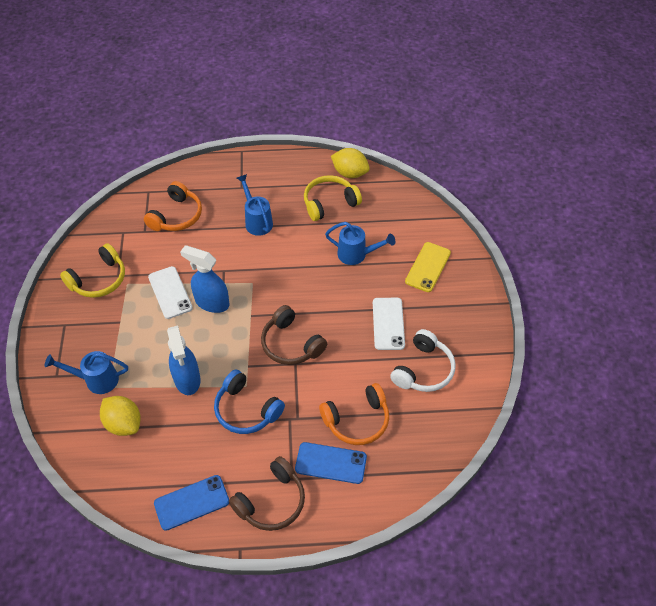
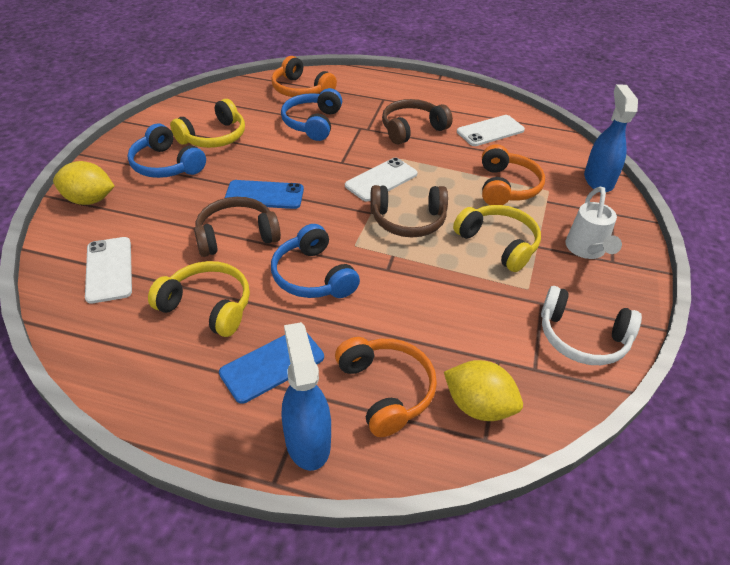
blue headphones: 1 -> 3
blue watering can: 3 -> 0
brown headphones: 2 -> 3
orange headphones: 2 -> 3
white phone: 2 -> 3
white watering can: 0 -> 1
yellow headphones: 2 -> 3
yellow phone: 1 -> 0

